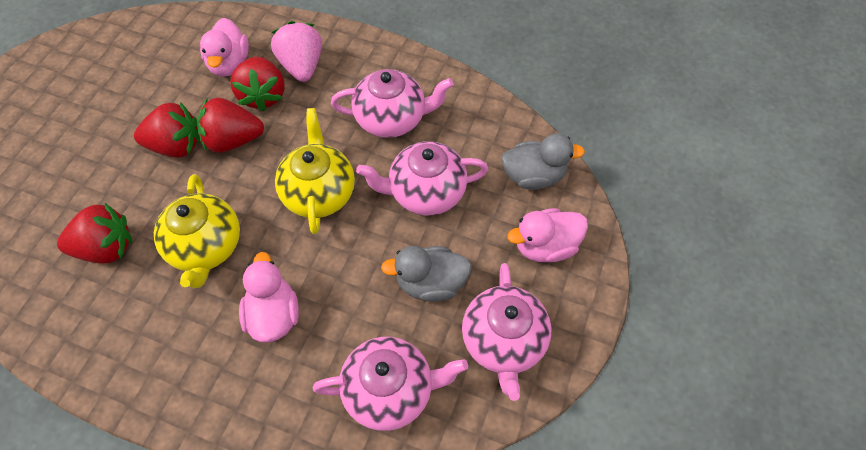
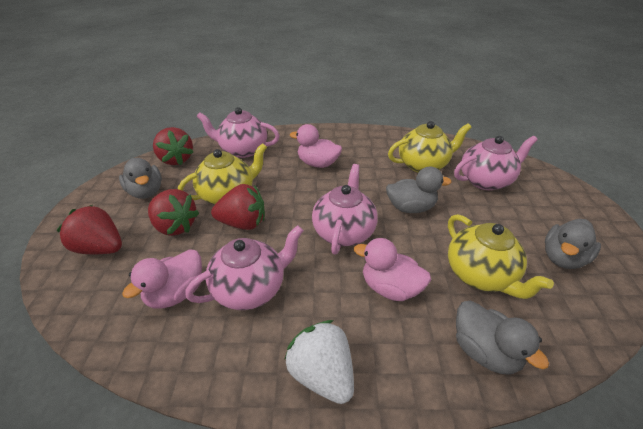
grey duck: 2 -> 4
pink strawberry: 1 -> 0
white strawberry: 0 -> 1
yellow teapot: 2 -> 3

